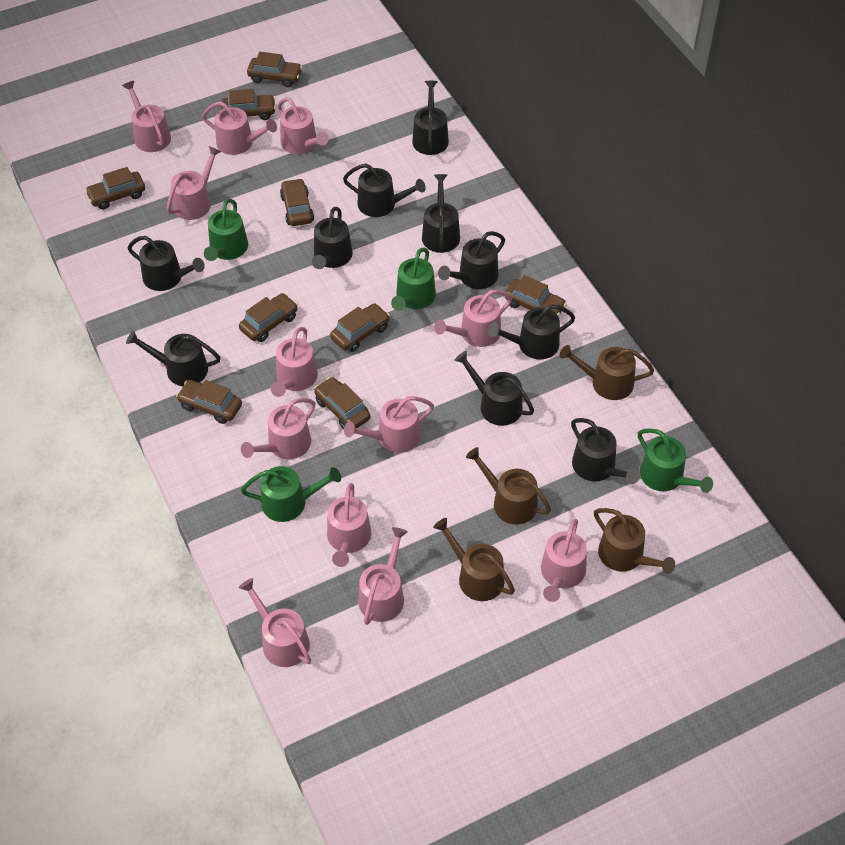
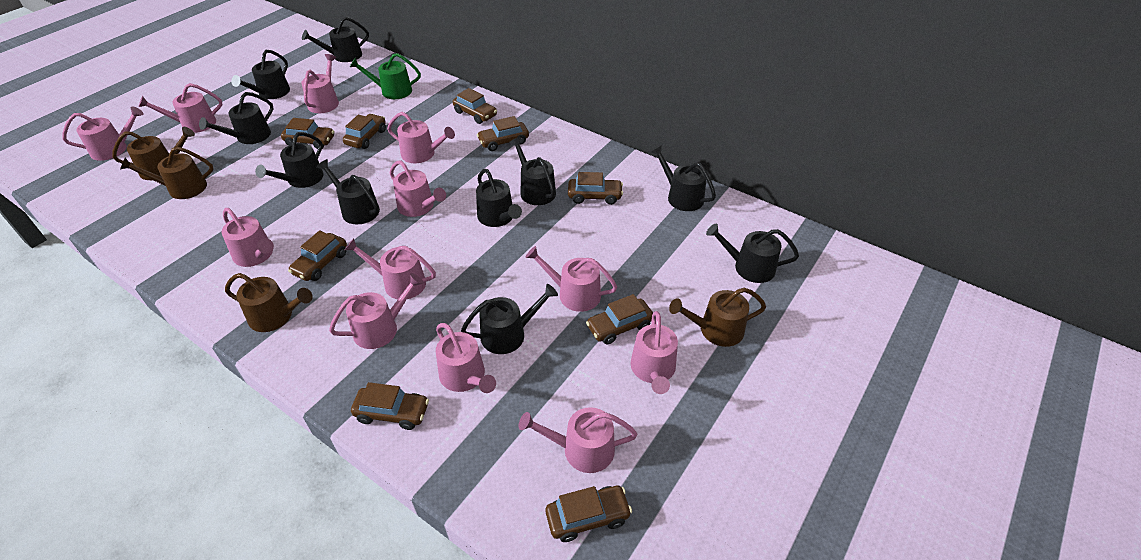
green watering can: 4 -> 1

